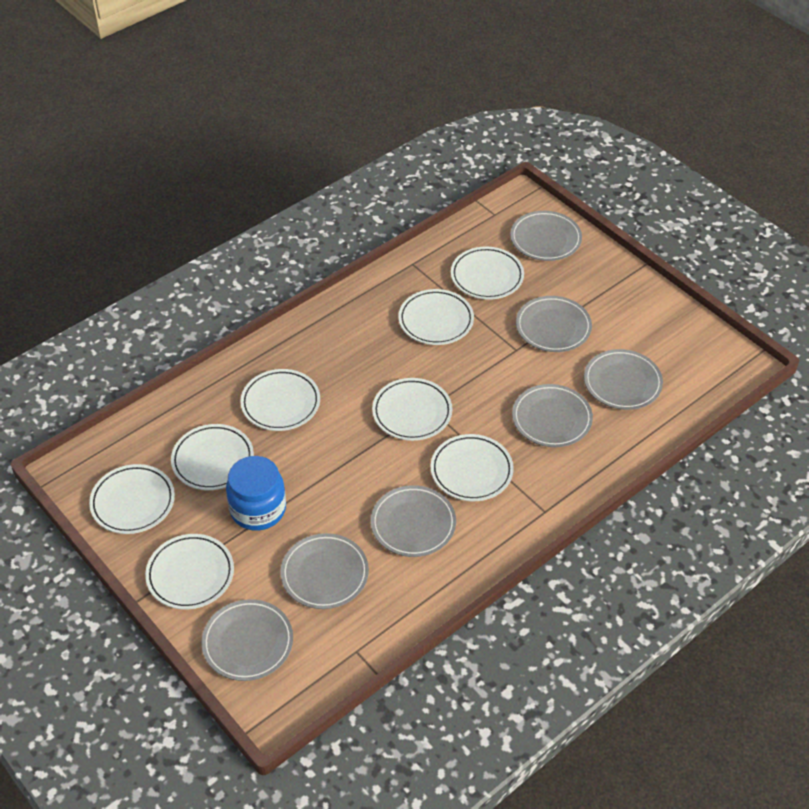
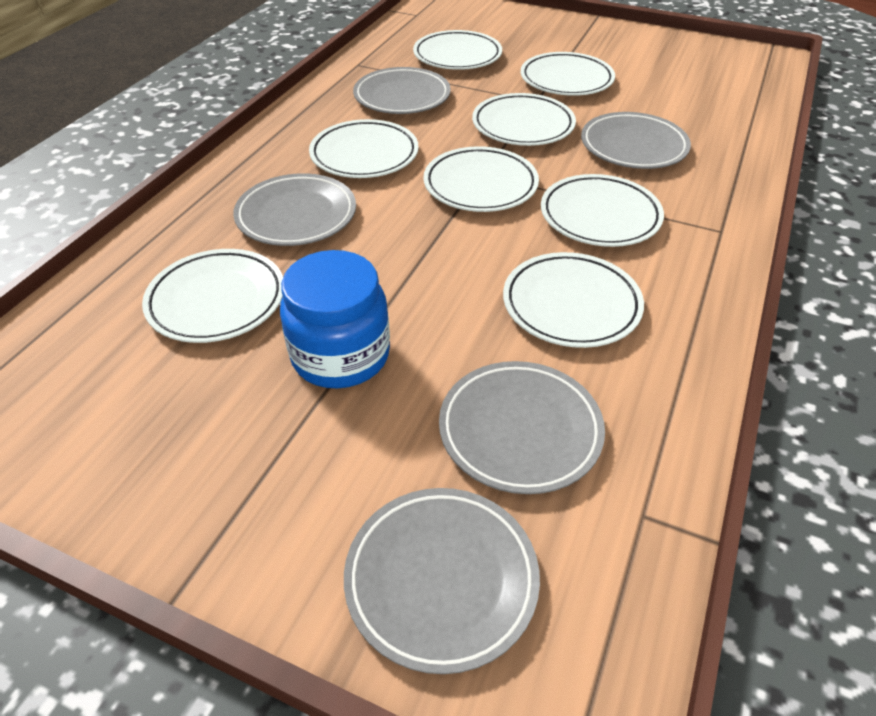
grey plate: 7 -> 5

